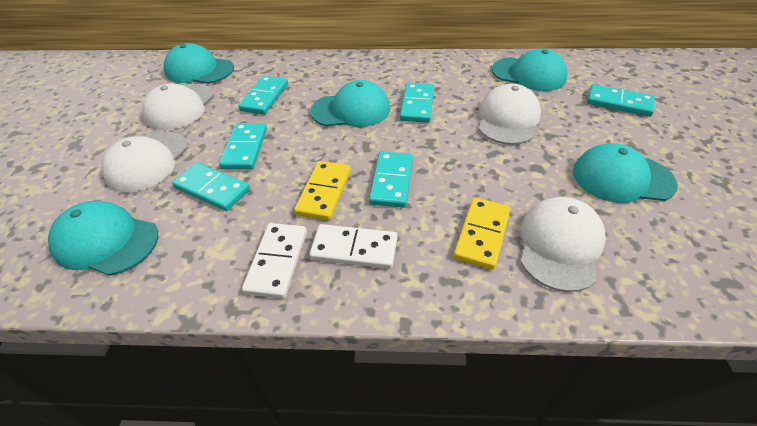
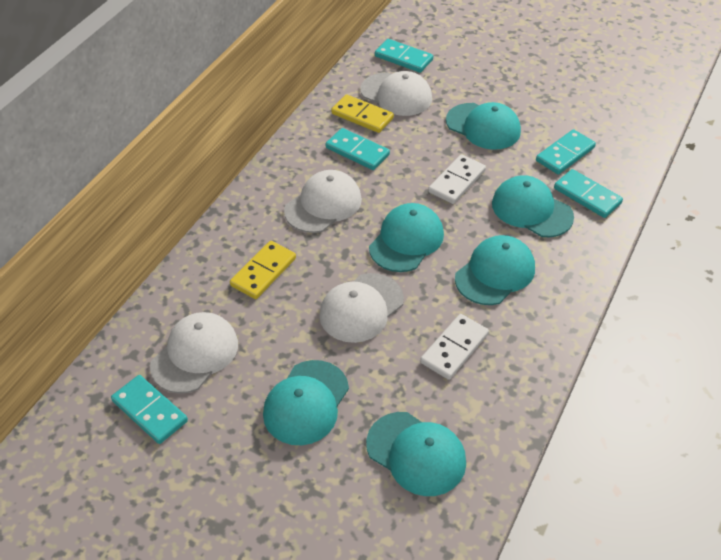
turquoise cap: 5 -> 6
turquoise domino: 6 -> 5

